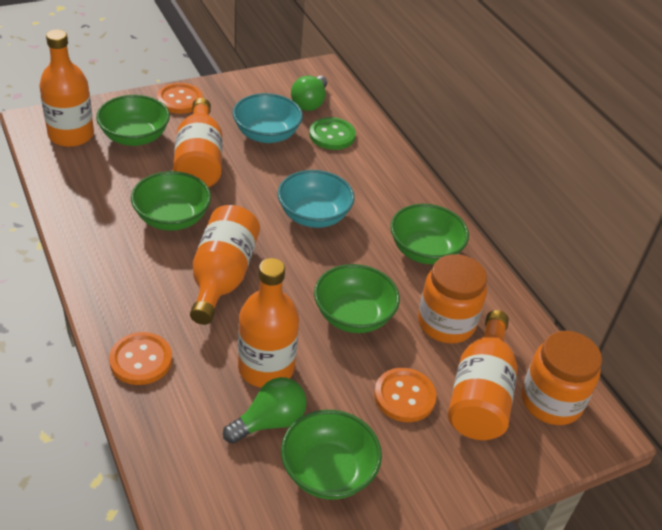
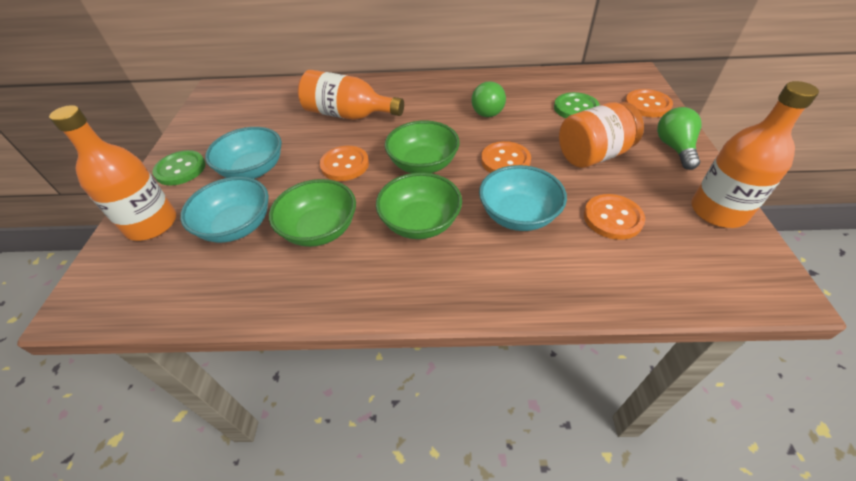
green bowl: 5 -> 3
green button: 1 -> 2
orange bottle: 5 -> 3
orange button: 3 -> 4
orange jar: 2 -> 1
turquoise bowl: 2 -> 3

